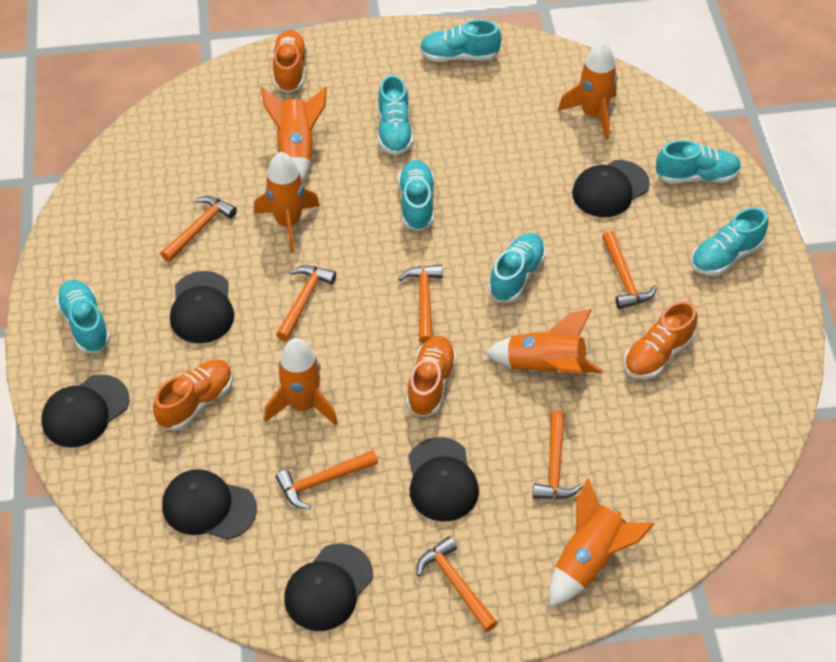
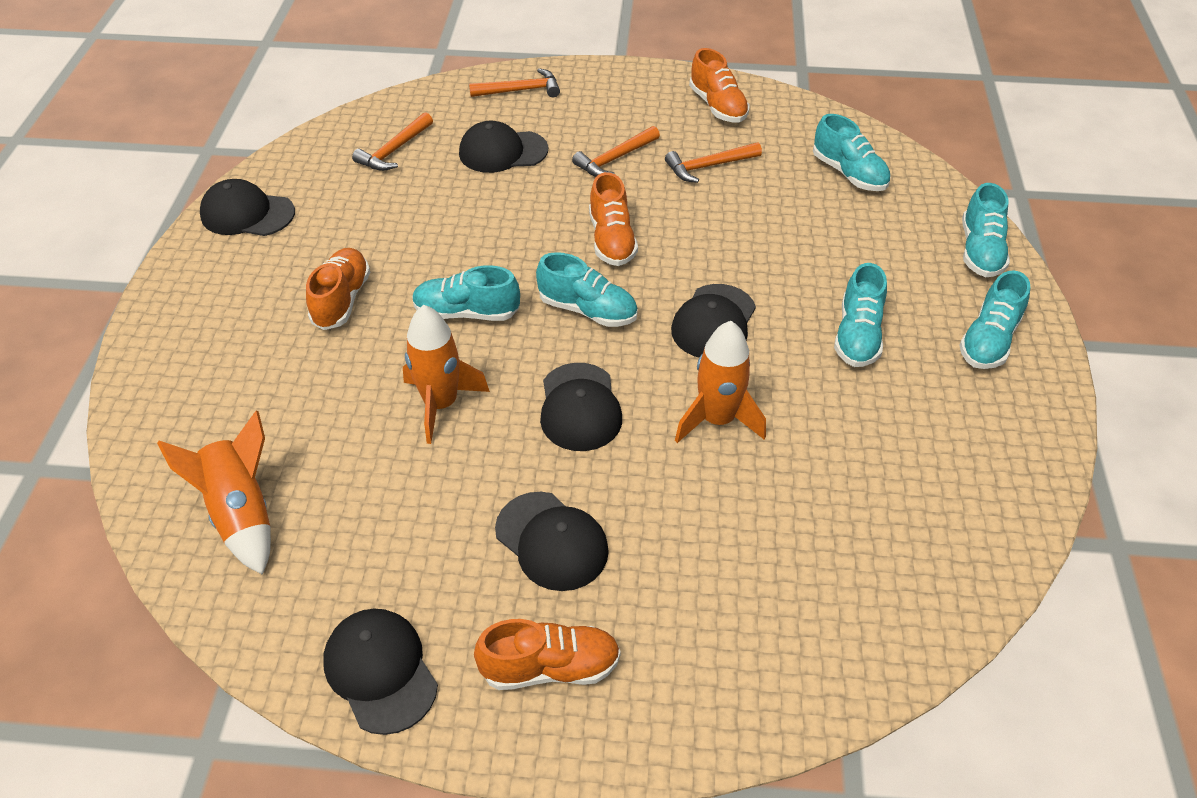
orange hammer: 7 -> 4
orange rocket: 6 -> 3
turquoise shoe: 7 -> 6

